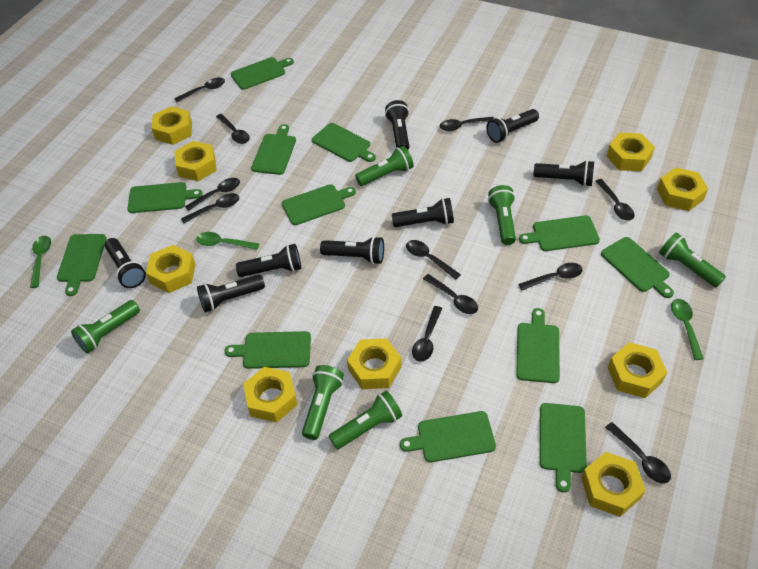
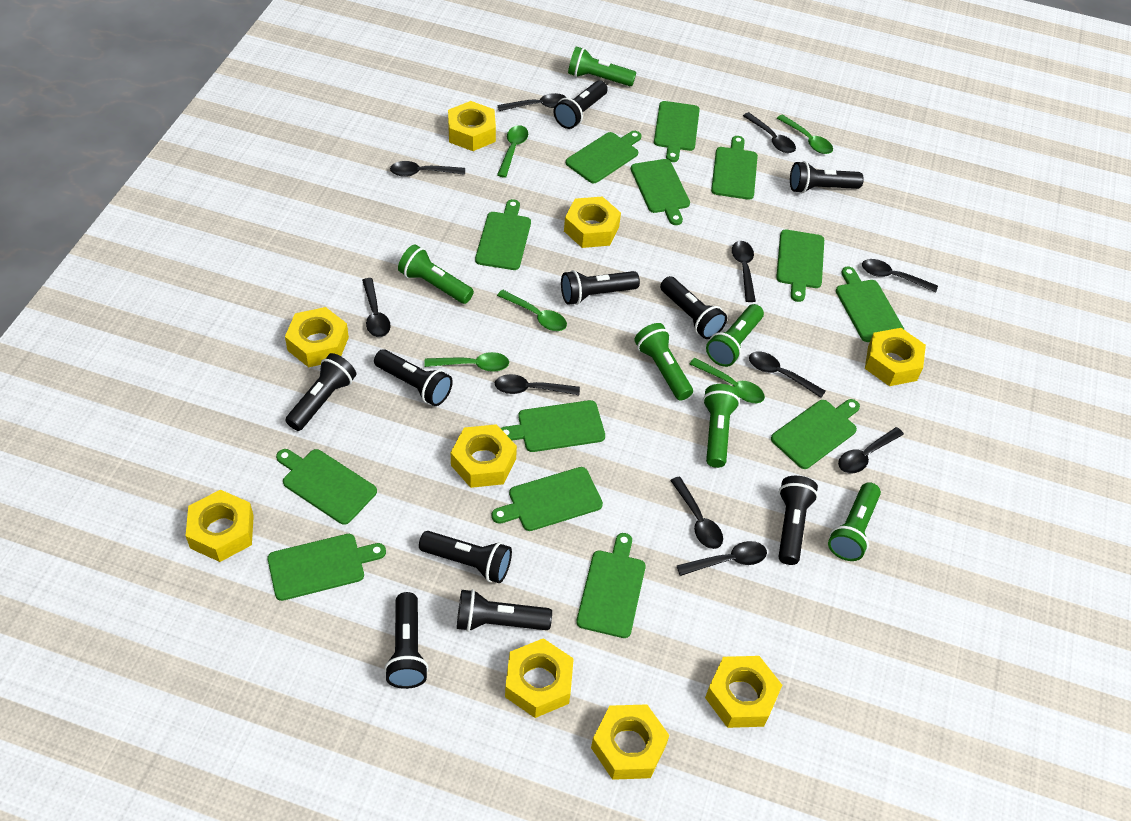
black flashlight: 8 -> 10
green cutting board: 12 -> 13
green spoon: 3 -> 5

